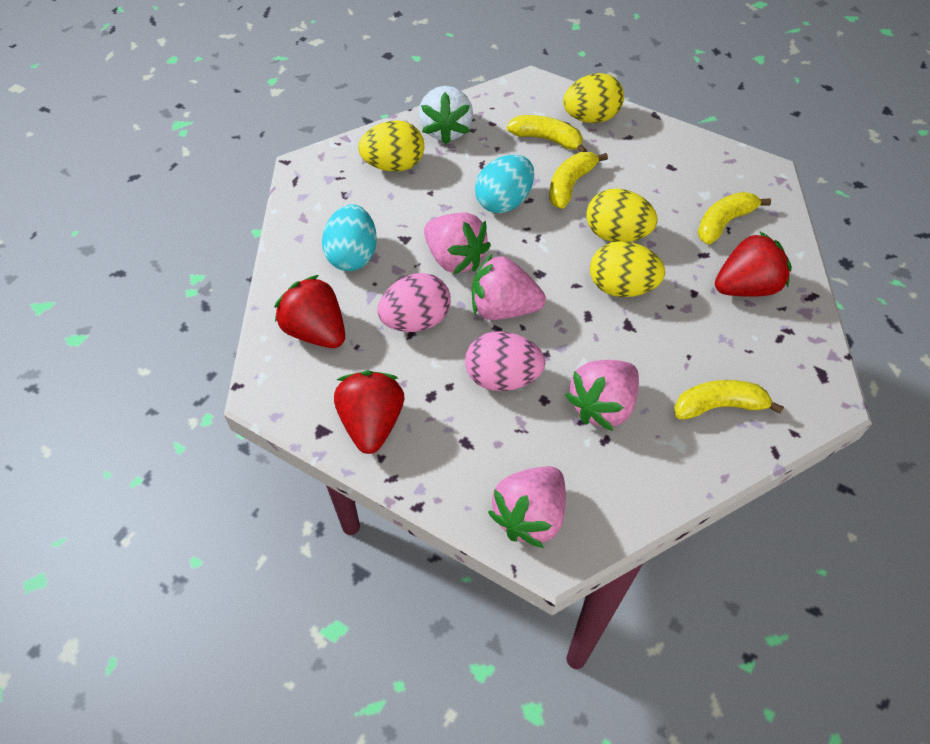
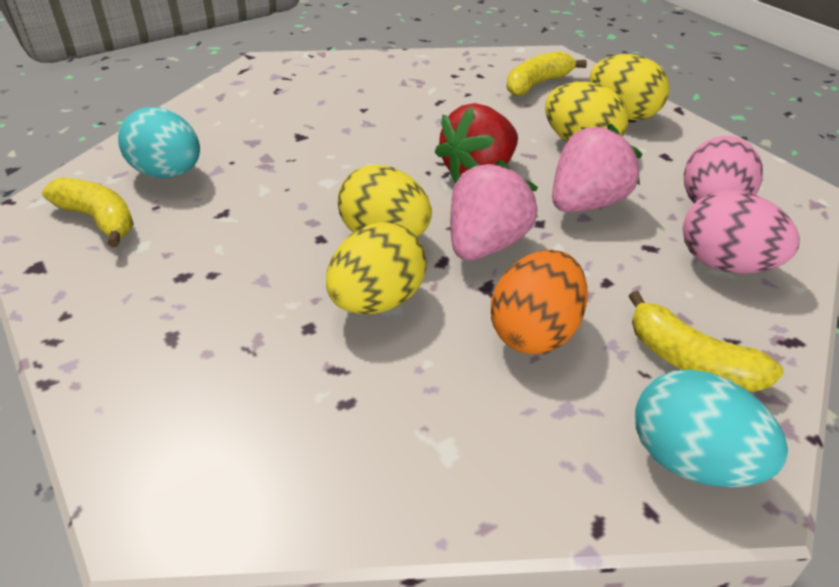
orange egg: 0 -> 1
pink strawberry: 4 -> 2
red strawberry: 3 -> 1
white strawberry: 1 -> 0
yellow banana: 4 -> 3

